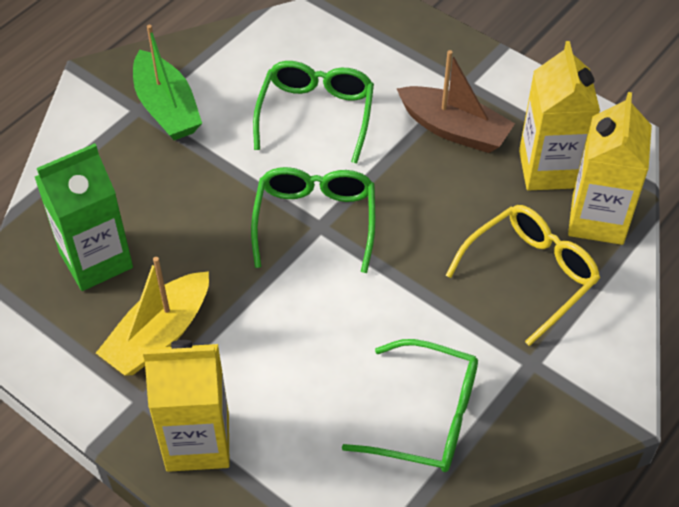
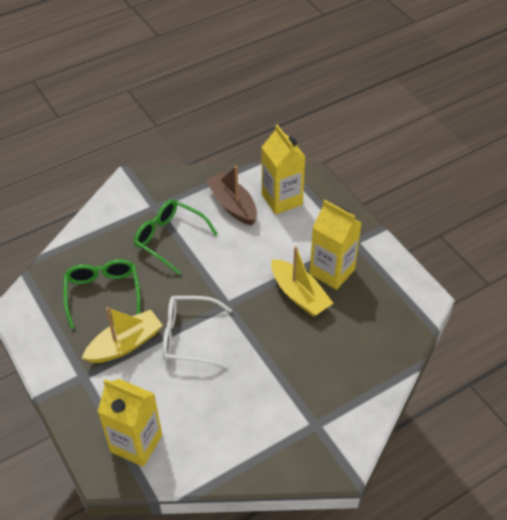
green boat: 1 -> 0
green carton: 1 -> 0
green glasses: 3 -> 2
white glasses: 0 -> 1
yellow boat: 1 -> 2
yellow glasses: 1 -> 0

